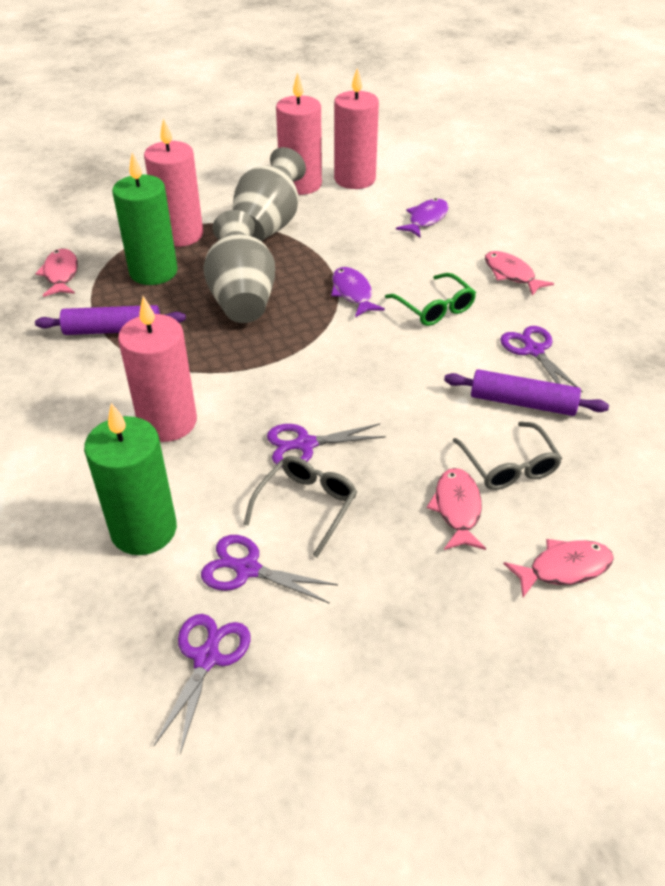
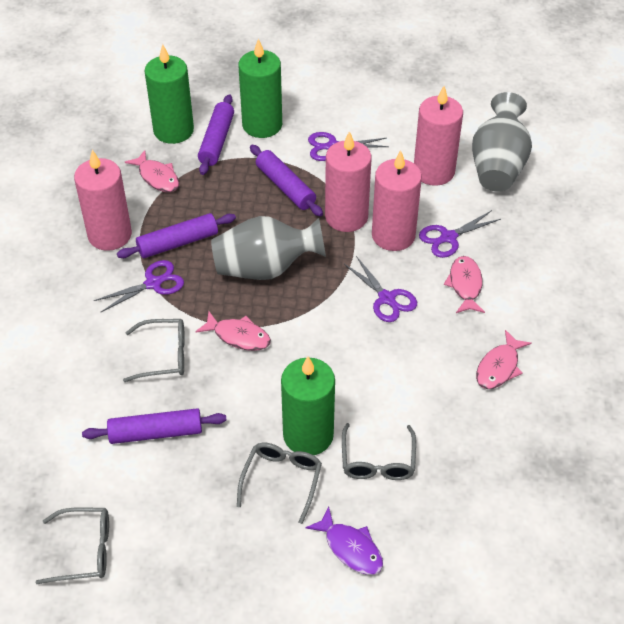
green candle: 2 -> 3
green glasses: 1 -> 0
grey glasses: 2 -> 4
purple fish: 2 -> 1
purple rolling pin: 2 -> 4

